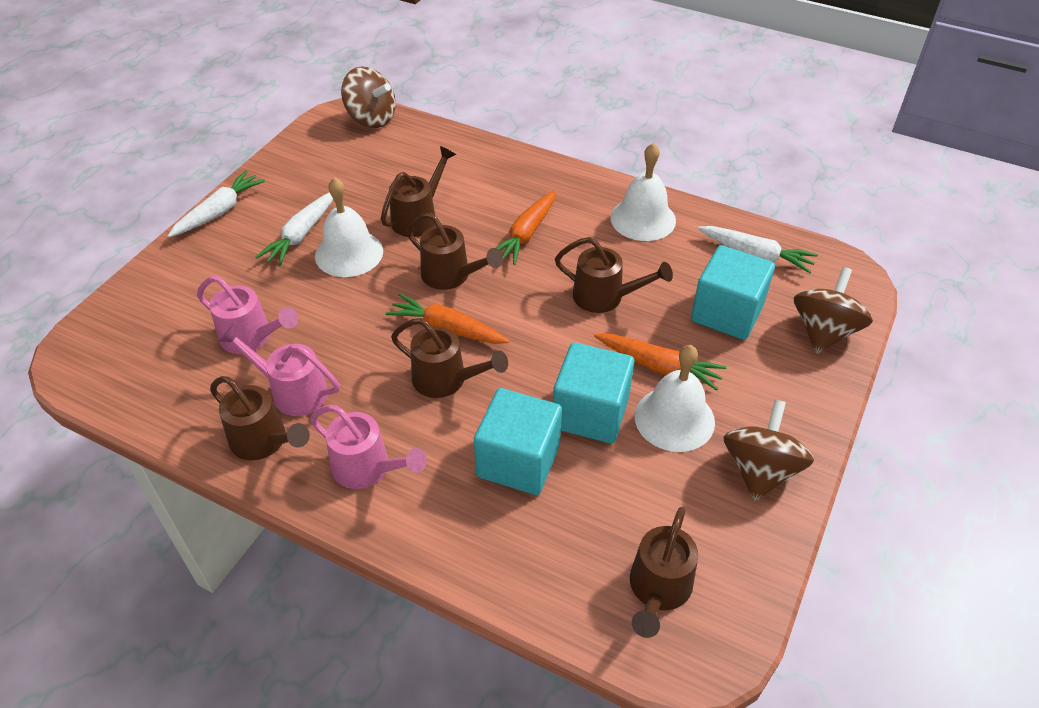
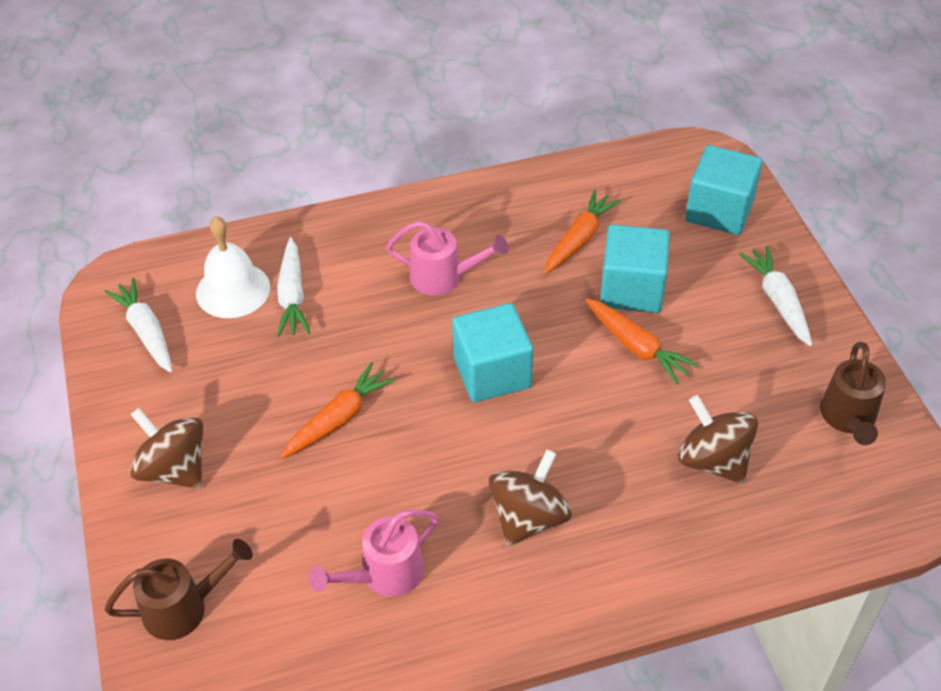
brown watering can: 6 -> 2
pink watering can: 3 -> 2
white bell: 3 -> 1

